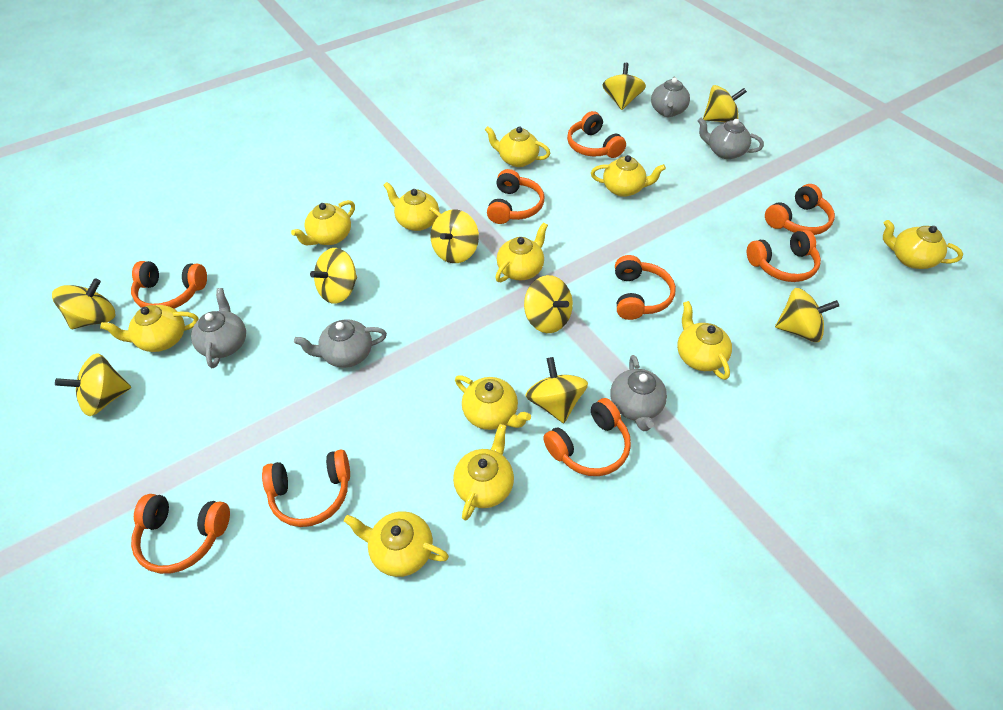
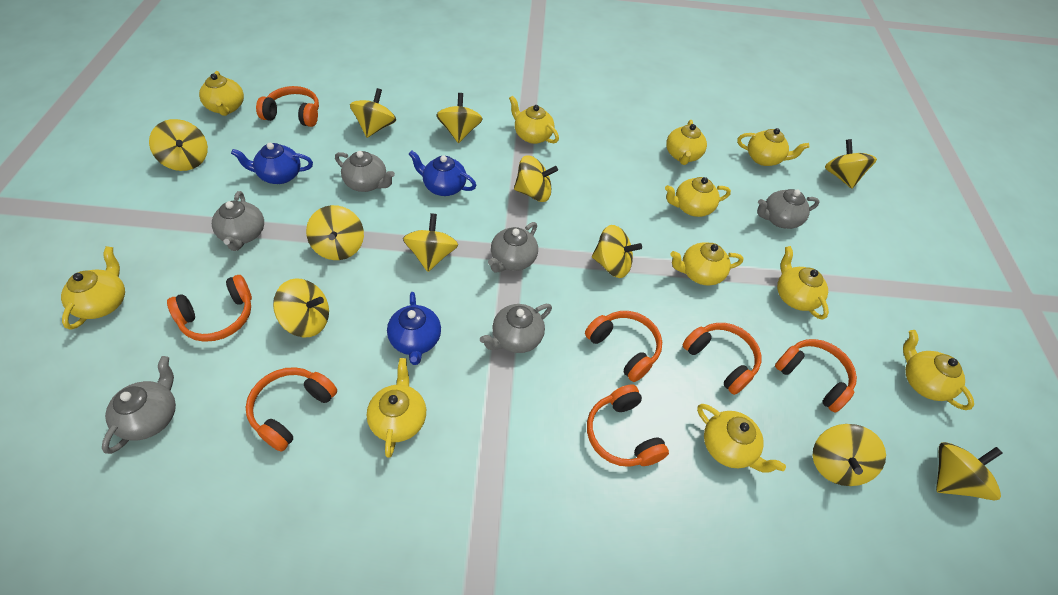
blue teapot: 0 -> 3
grey teapot: 5 -> 6
orange headphones: 9 -> 7
yellow spinning top: 9 -> 11

